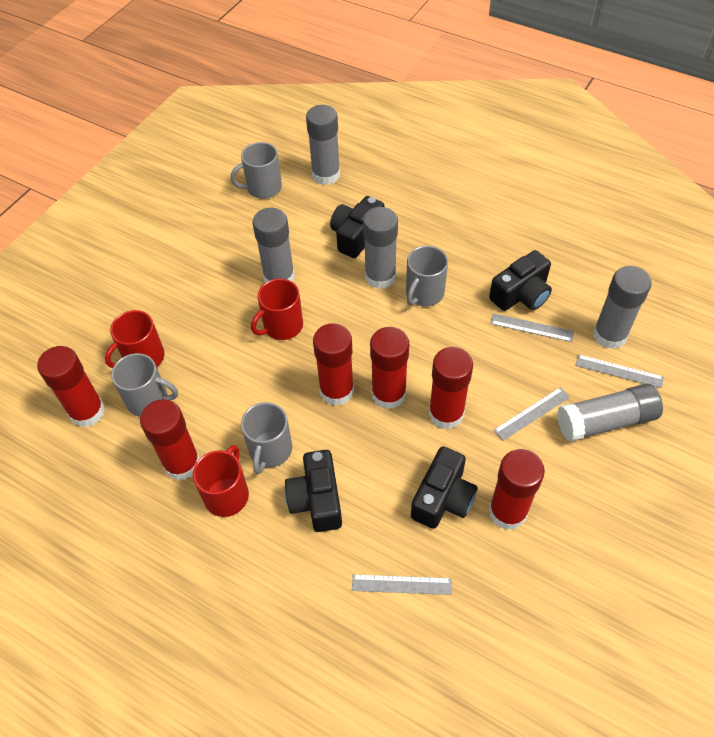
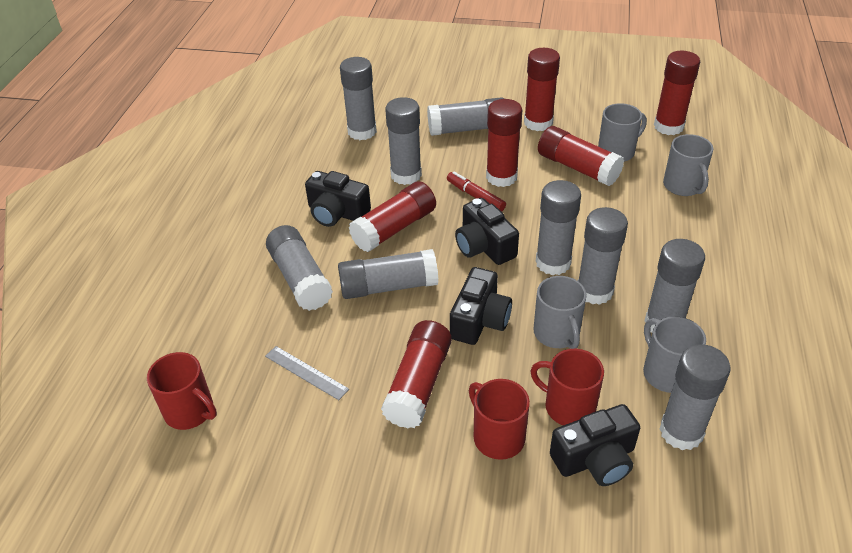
grey glue stick: 5 -> 9
grey ruler: 4 -> 1
red marker: 0 -> 1

